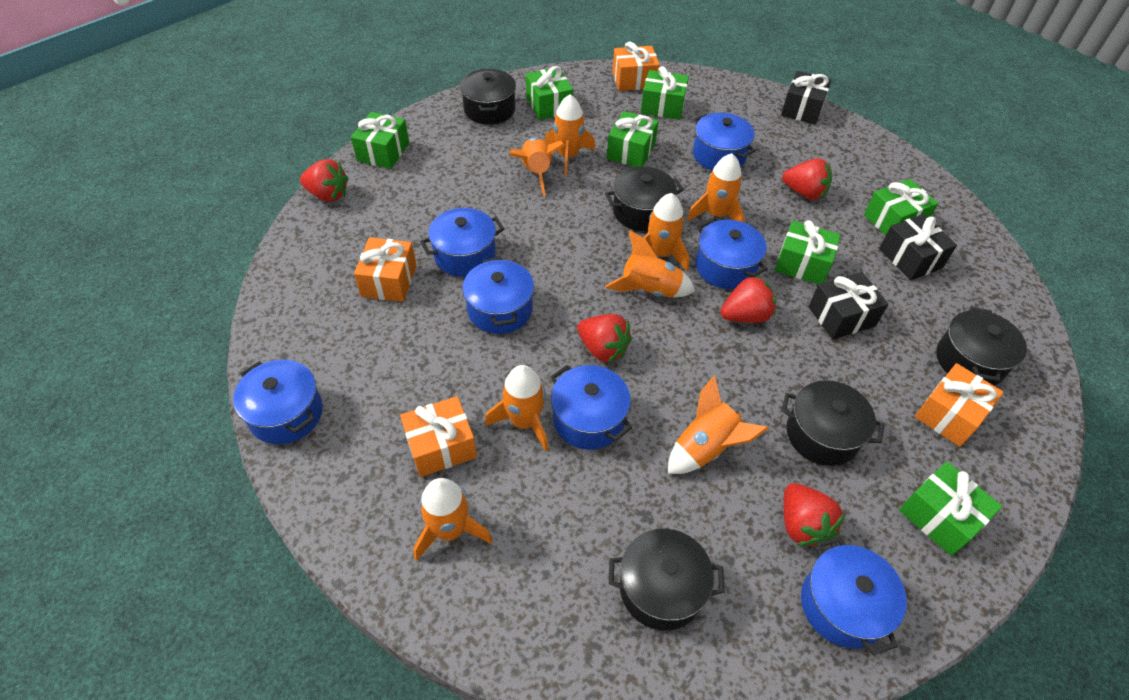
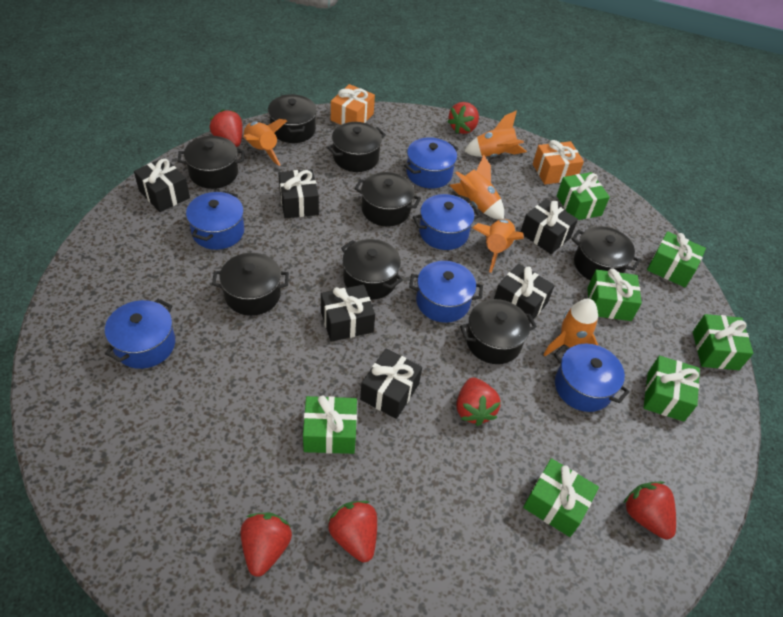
black gift: 3 -> 6
black pot: 5 -> 8
blue pot: 7 -> 6
orange gift: 4 -> 2
orange rocket: 8 -> 5
red strawberry: 5 -> 6

